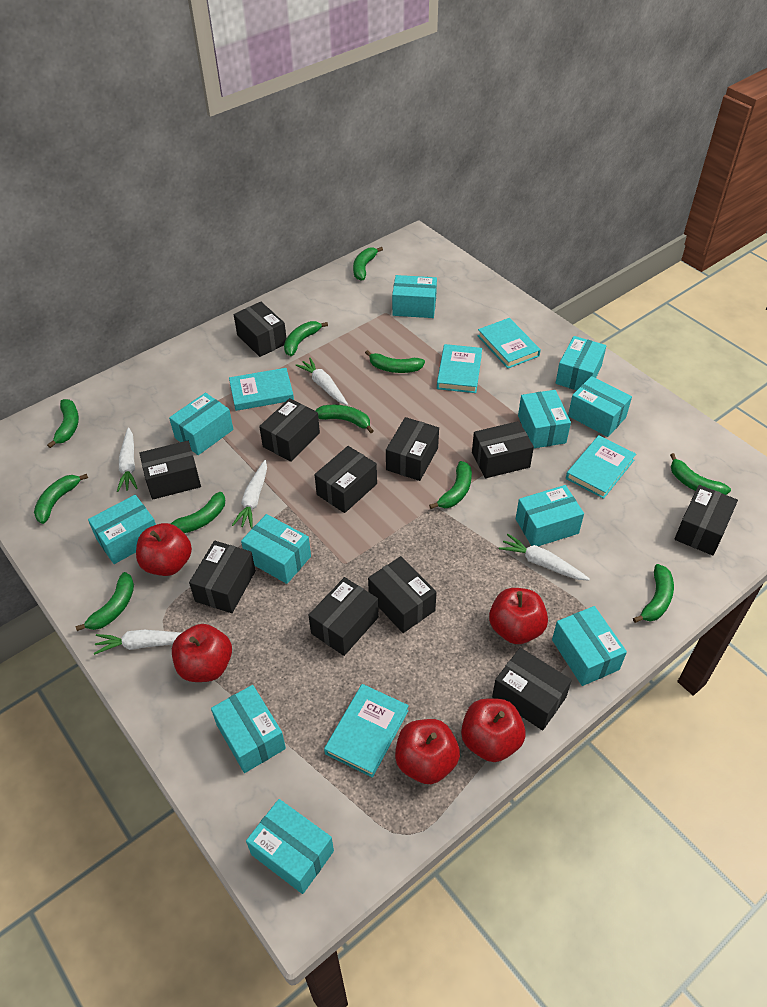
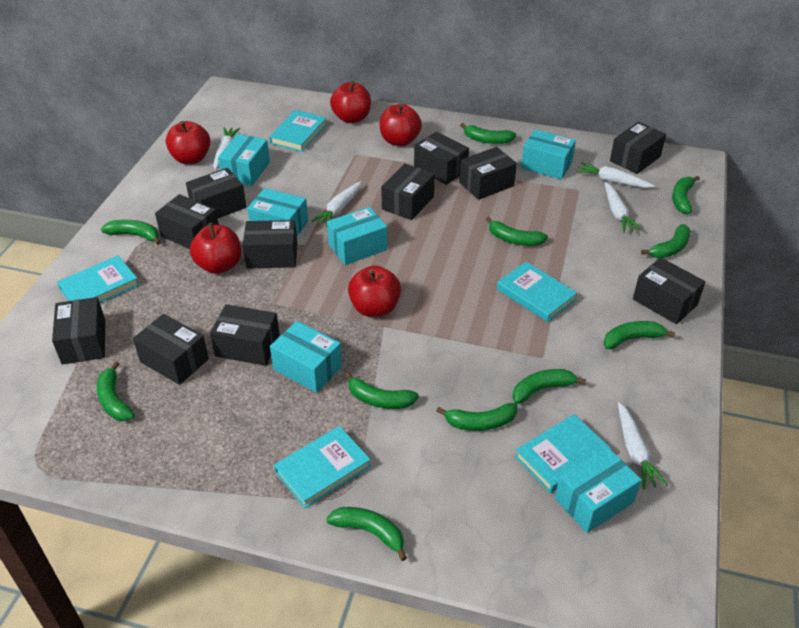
turquoise box: 11 -> 6

